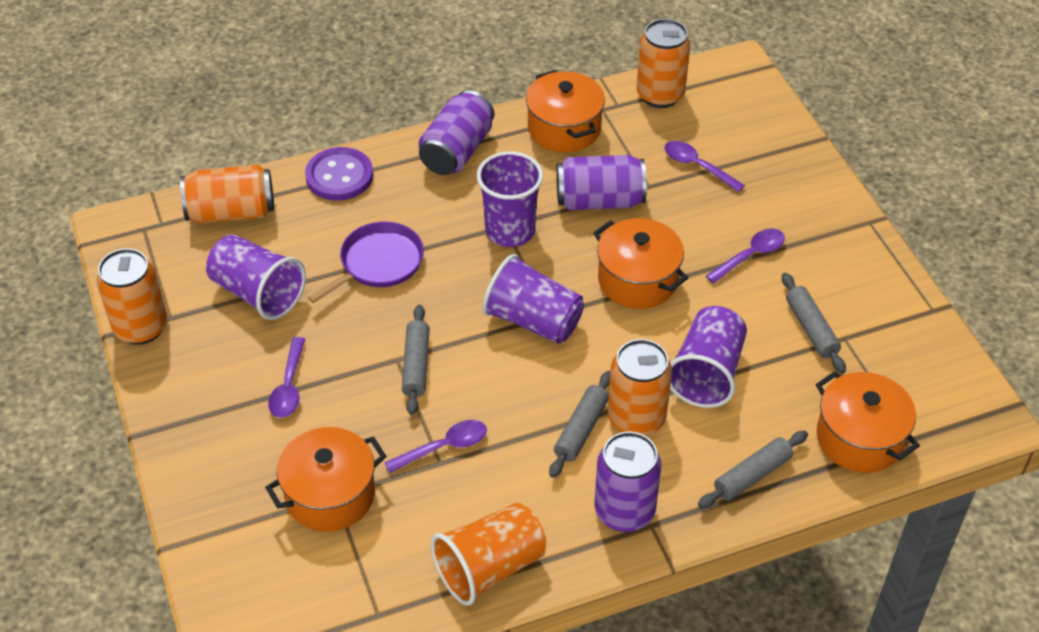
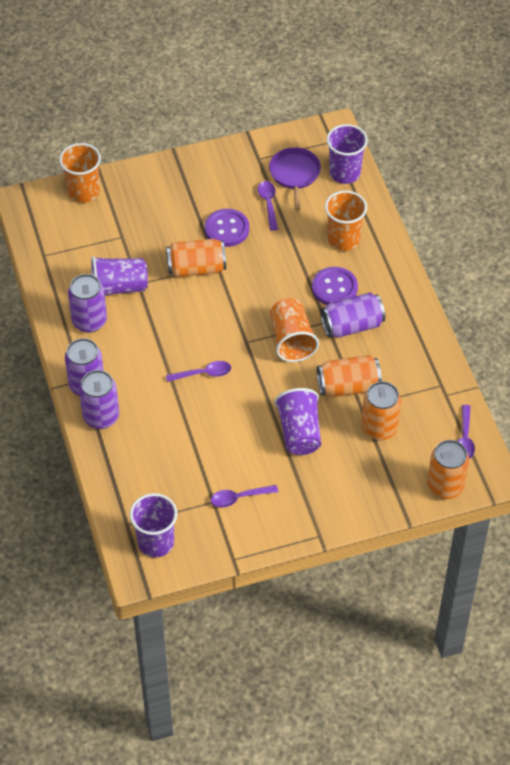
grey rolling pin: 4 -> 0
orange cup: 1 -> 3
orange pot: 4 -> 0
purple button: 1 -> 2
purple can: 3 -> 4

